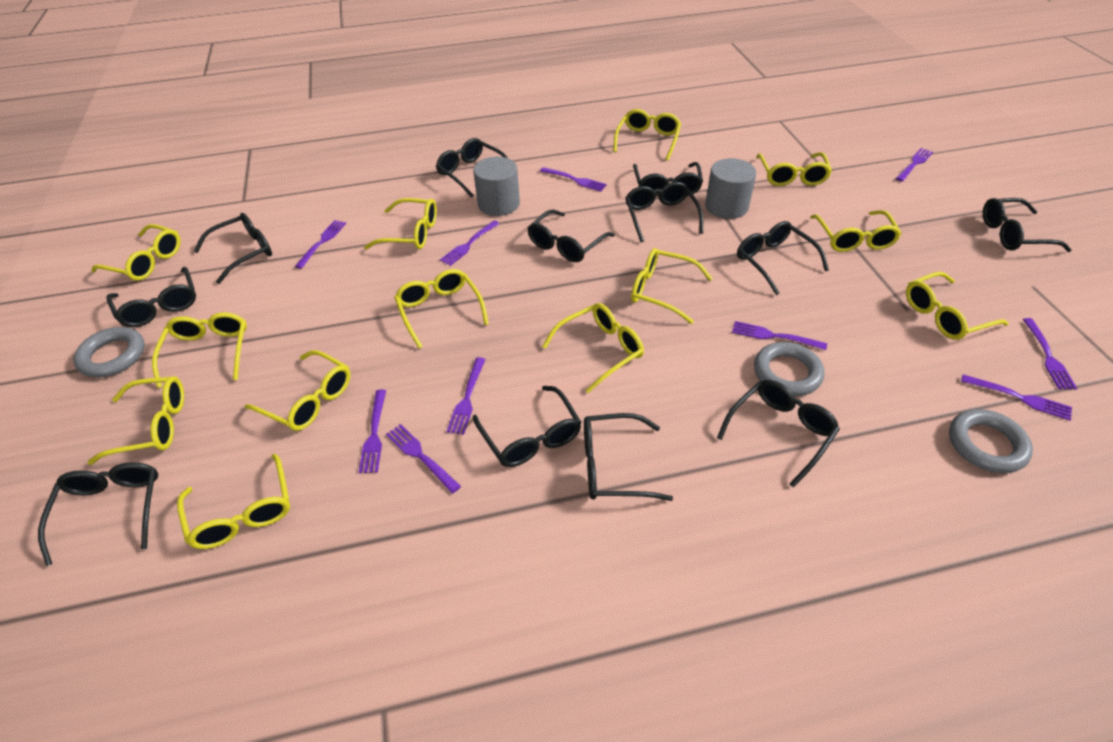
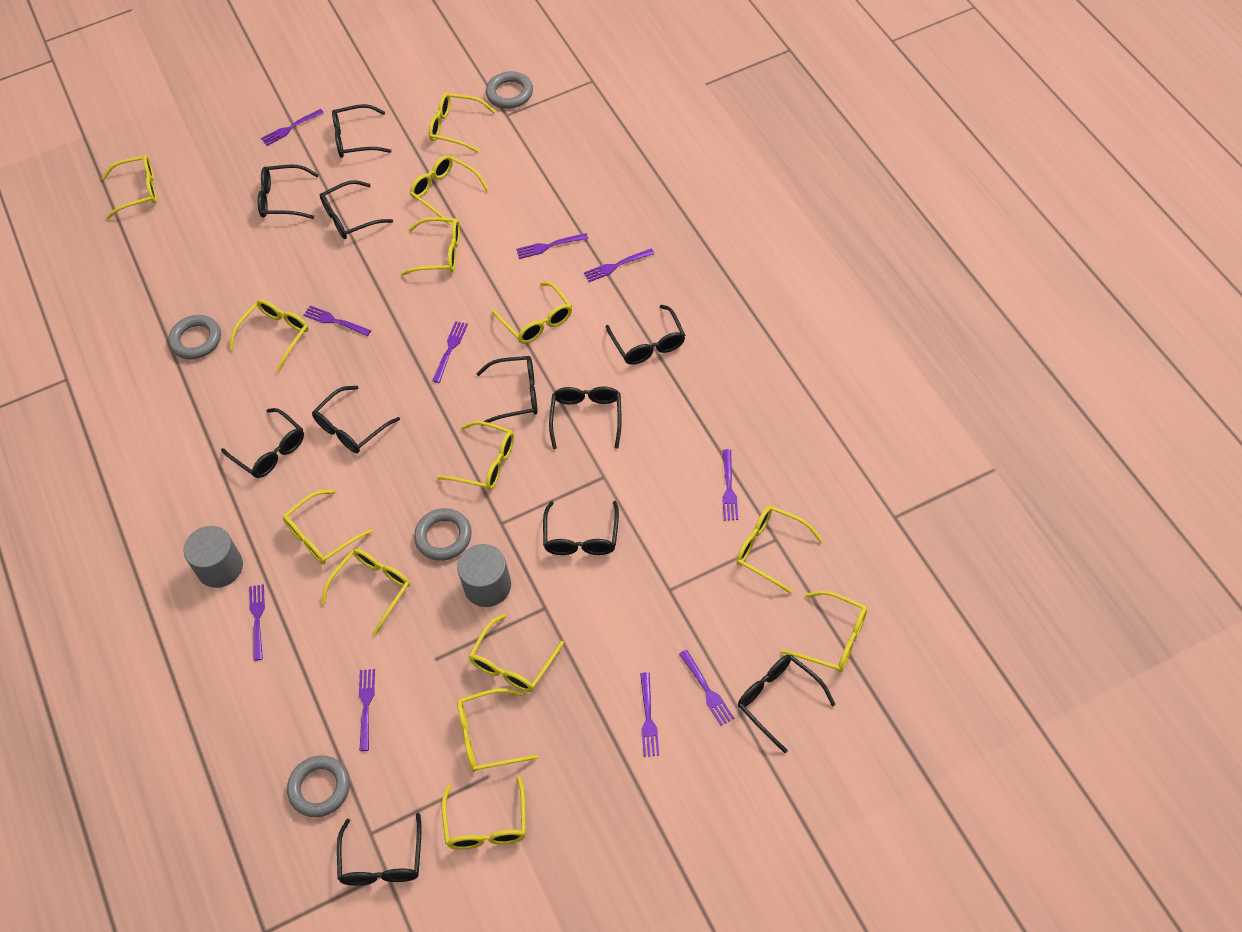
black glasses: 12 -> 11
grey ring: 3 -> 4
yellow glasses: 13 -> 14

